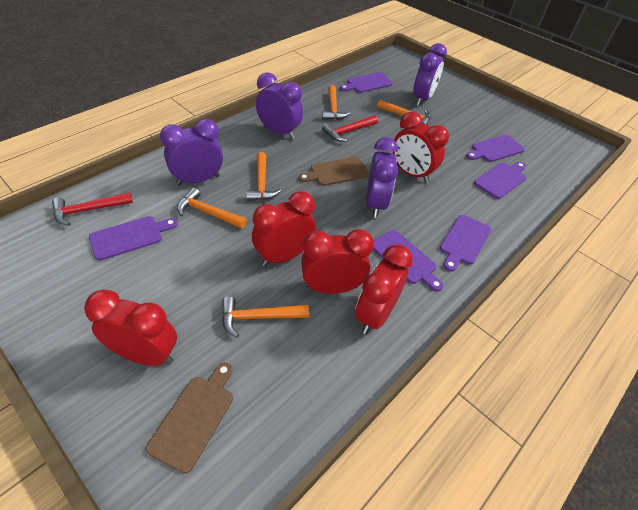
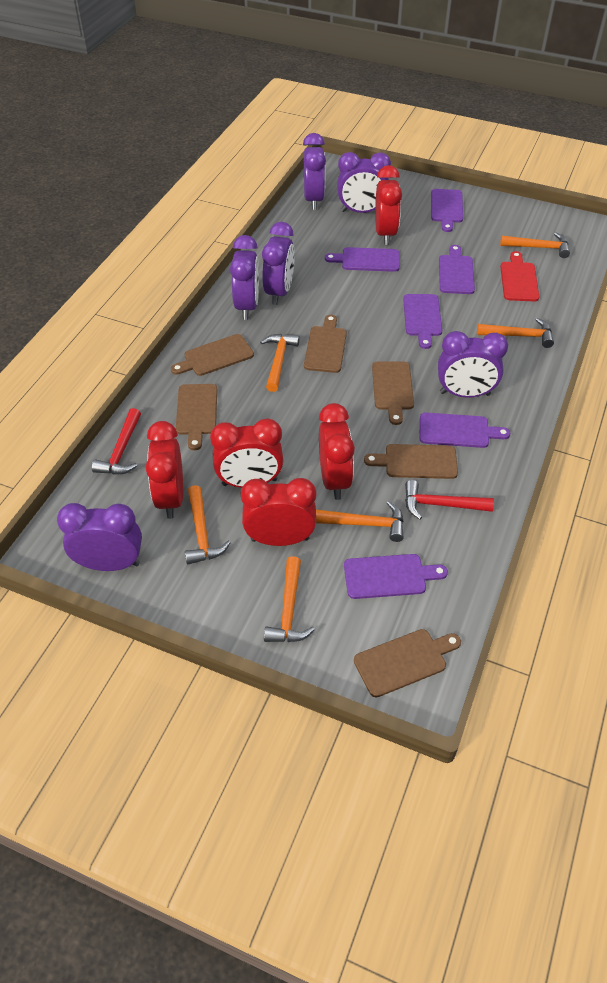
brown cutting board: 2 -> 6
orange hammer: 5 -> 6
purple clock: 4 -> 6
red cutting board: 0 -> 1

